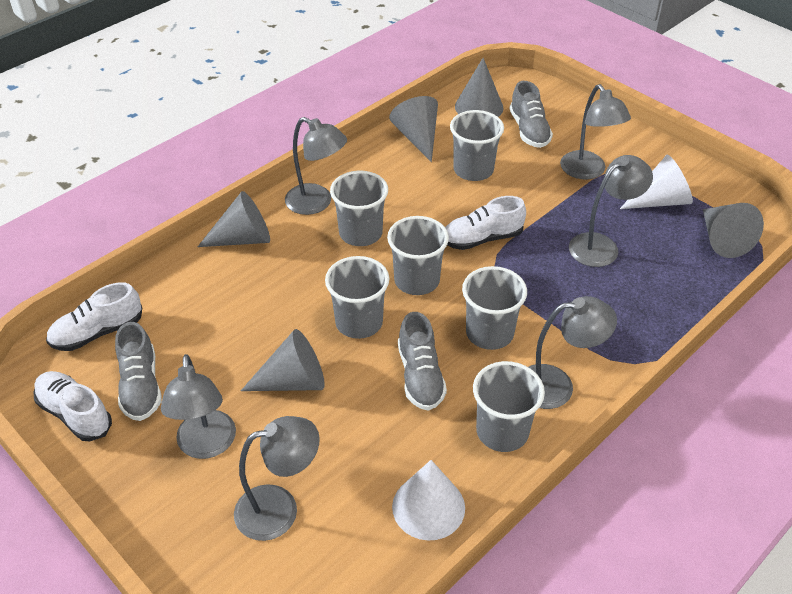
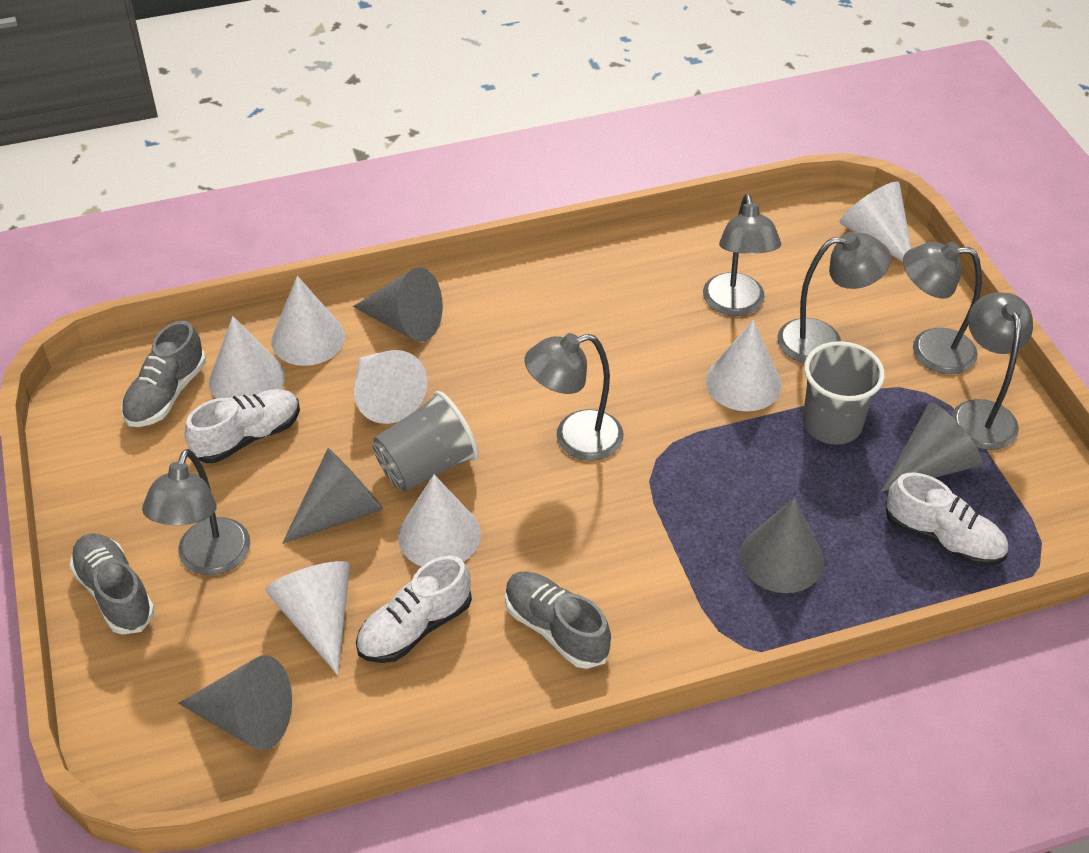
grey cup: 6 -> 2
white cone: 2 -> 7

